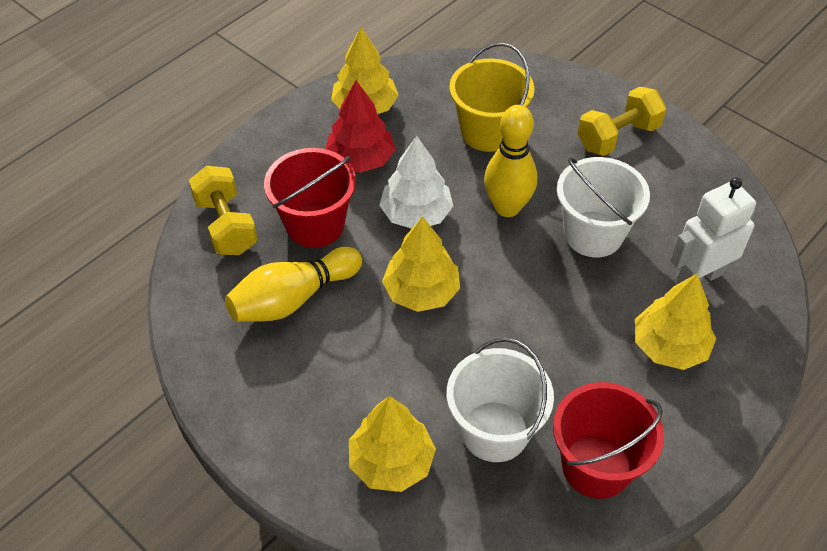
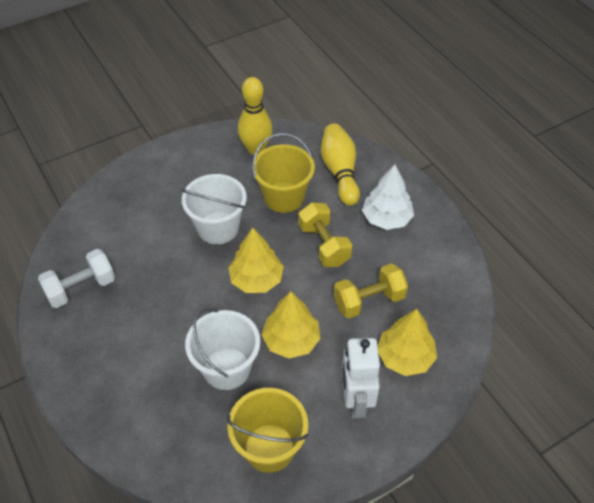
red bucket: 2 -> 0
red tree: 1 -> 0
white dumbbell: 0 -> 1
yellow bucket: 1 -> 2
yellow tree: 4 -> 3

